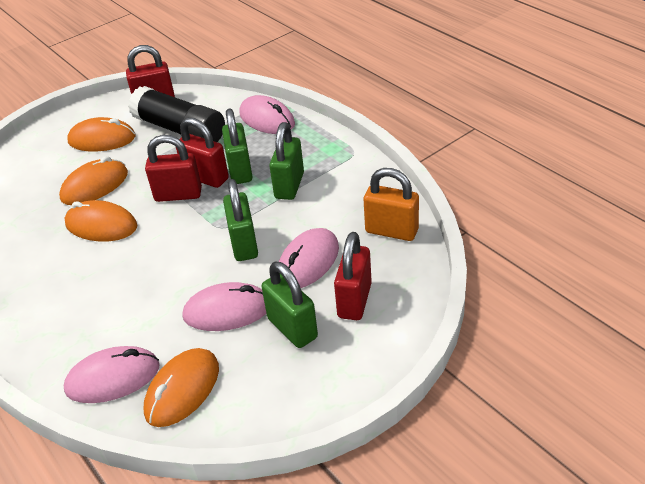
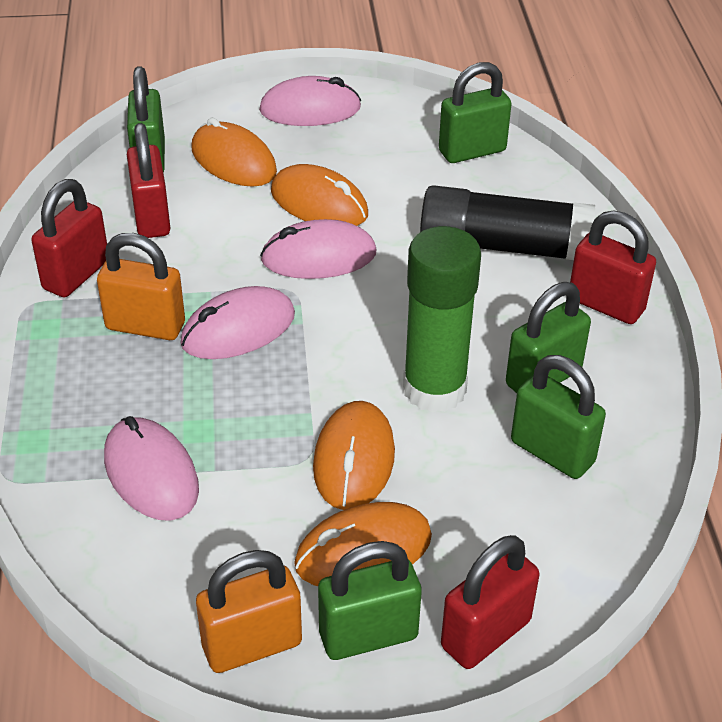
green glue stick: 0 -> 1
green padlock: 4 -> 5
orange padlock: 1 -> 2

